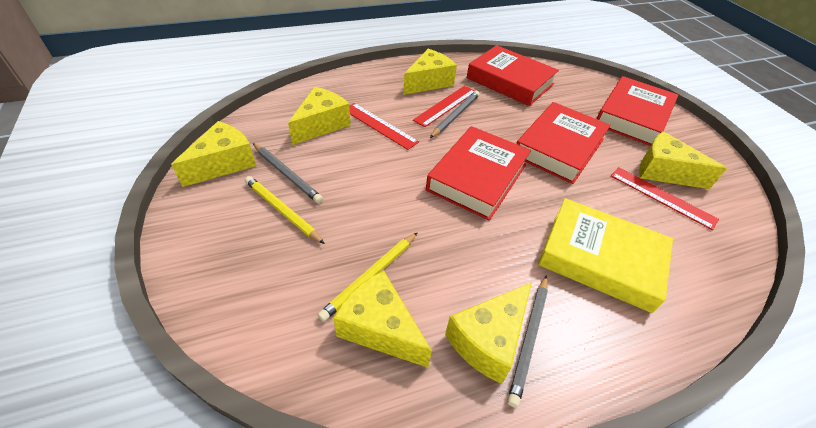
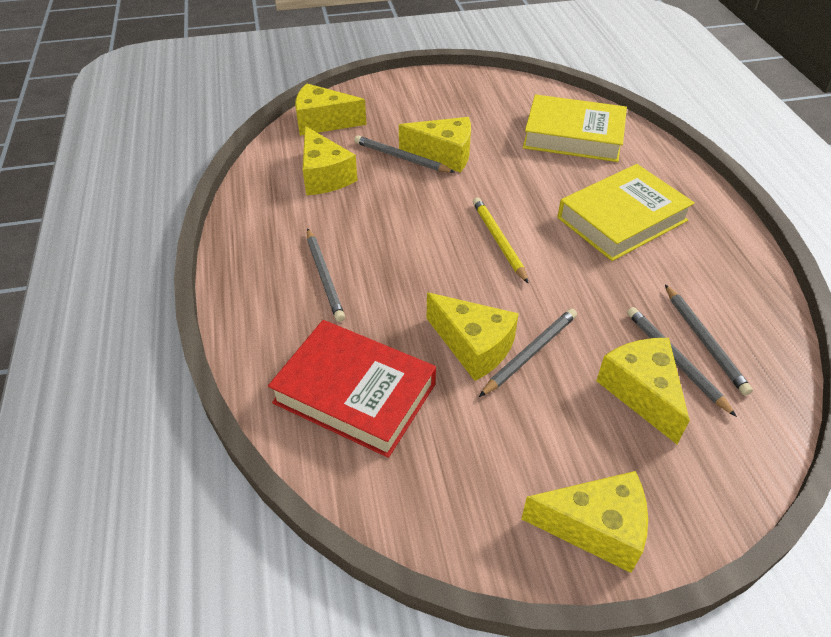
grey pencil: 3 -> 5
red book: 4 -> 1
red ruler: 3 -> 0
yellow book: 1 -> 2
yellow pencil: 2 -> 1

